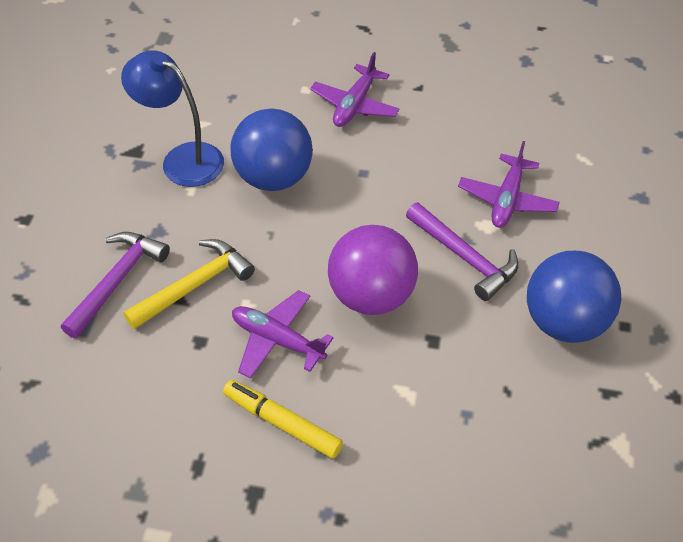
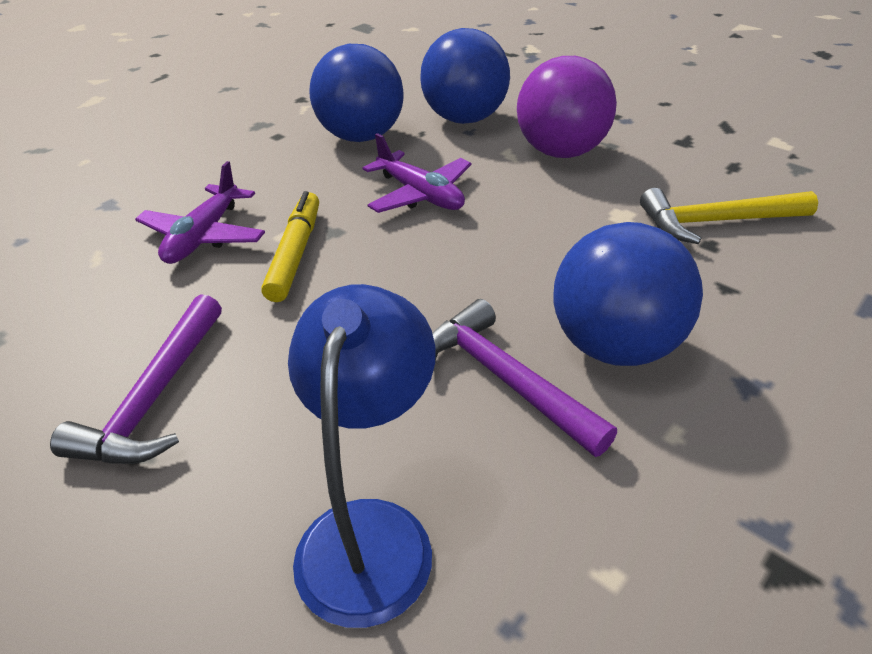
blue ball: 2 -> 3
purple plane: 3 -> 2

